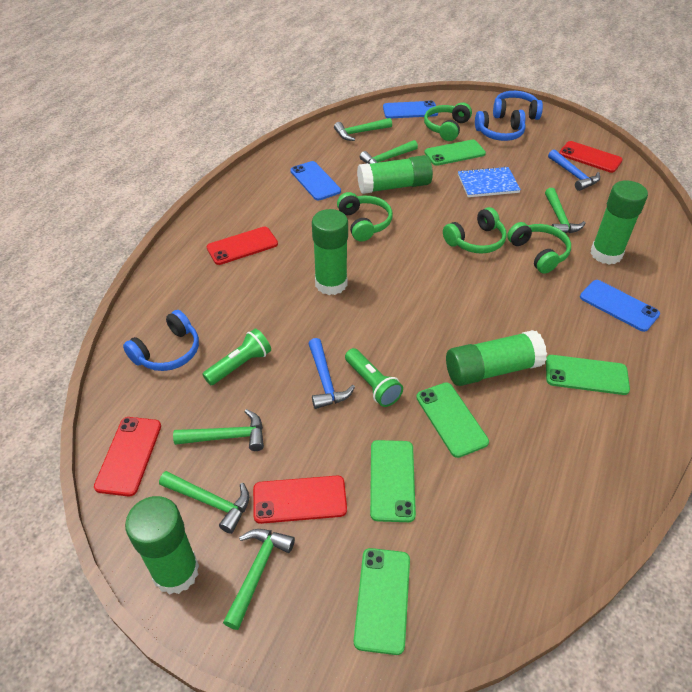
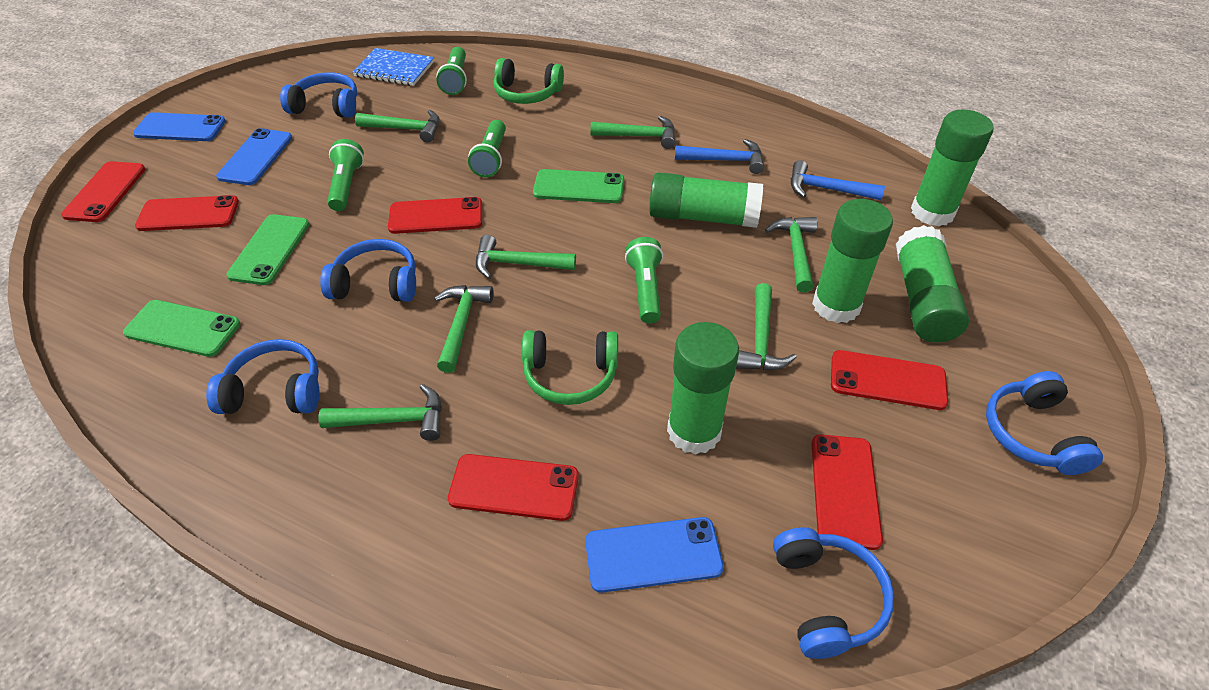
blue headphones: 3 -> 5
green flashlight: 2 -> 4
green hammer: 6 -> 7
green headphones: 4 -> 2
green phone: 5 -> 3
red phone: 4 -> 6

